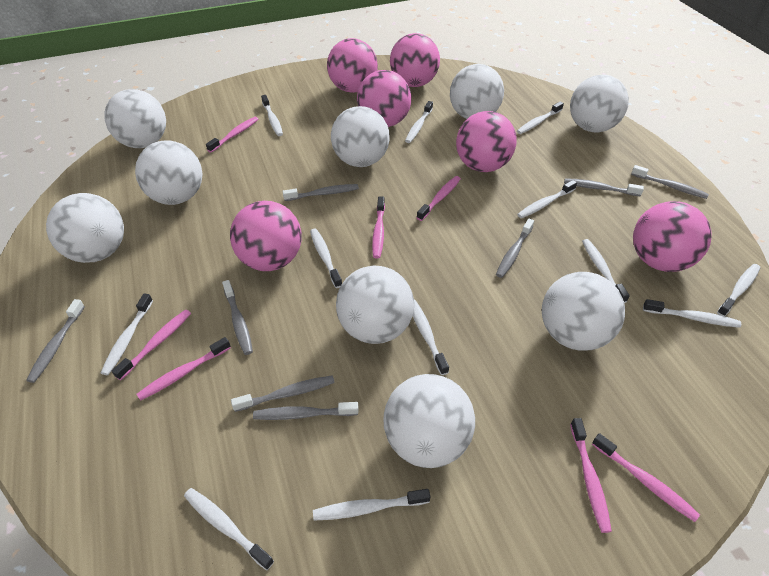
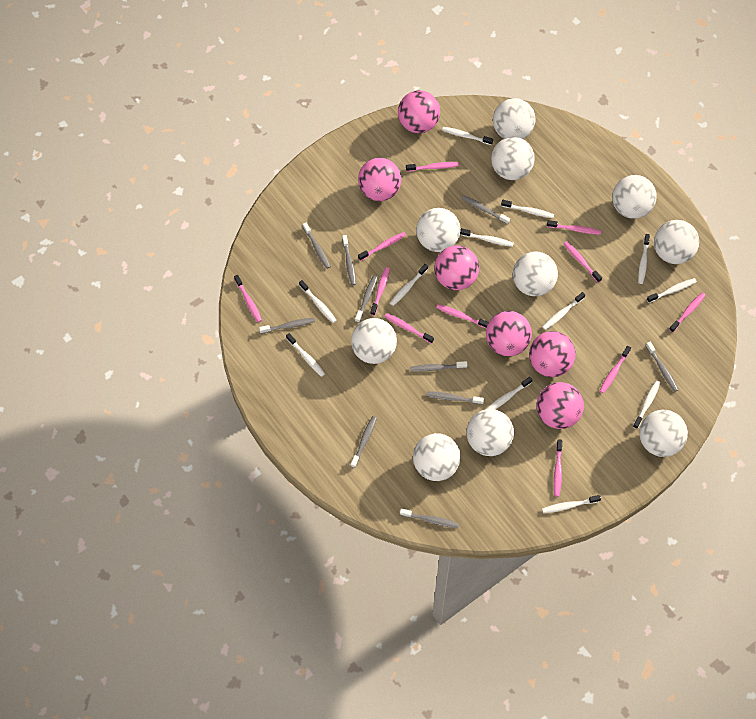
grey toothbrush: 8 -> 10
pink toothbrush: 7 -> 11
white ball: 9 -> 10

